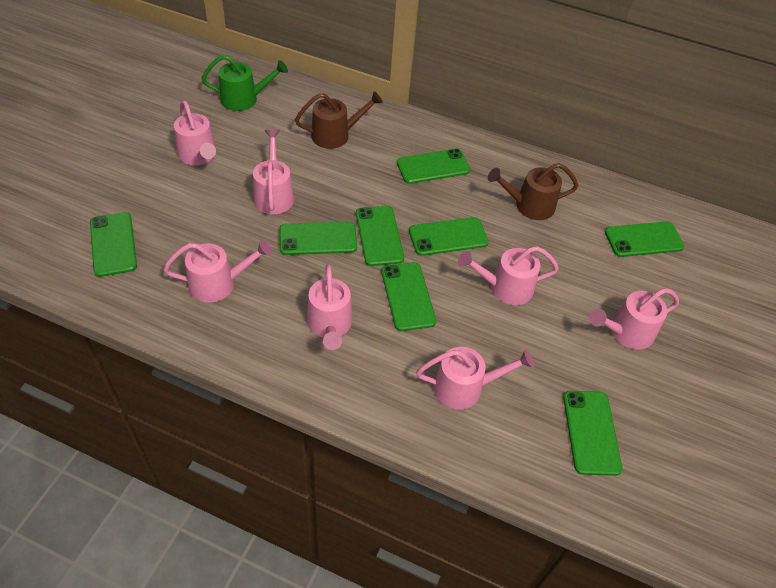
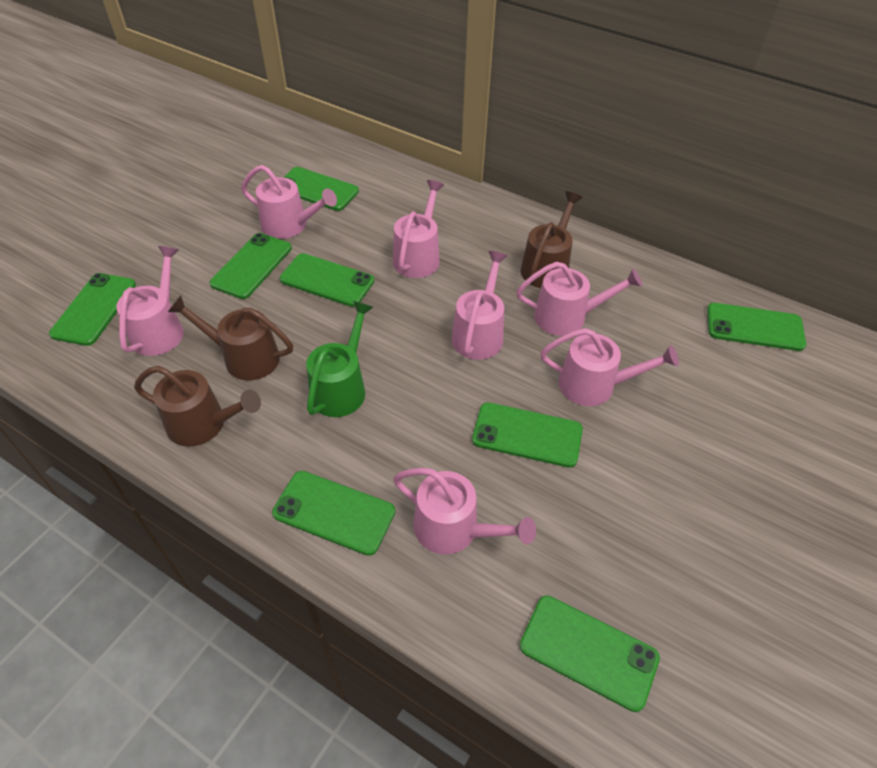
brown watering can: 2 -> 3

